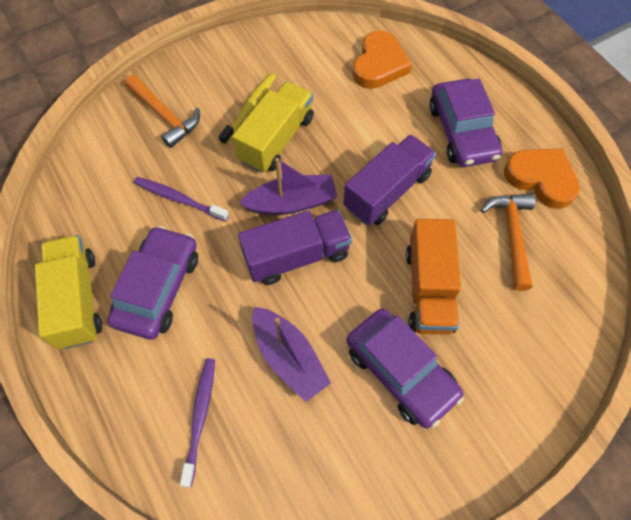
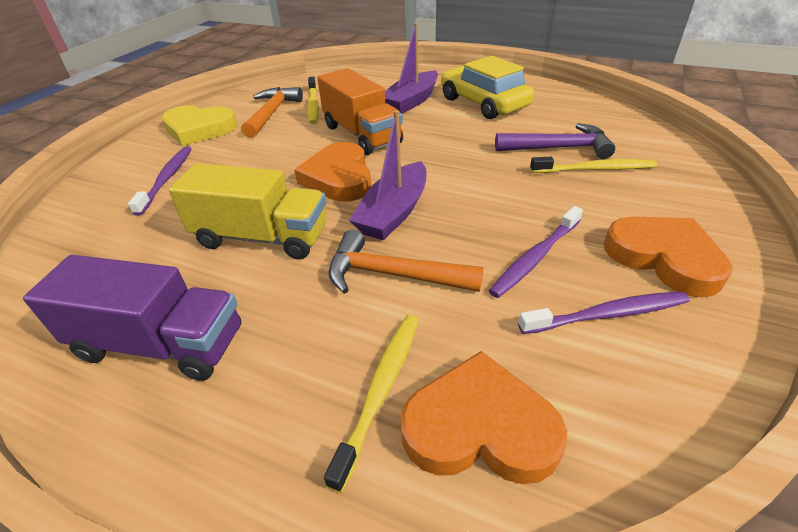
orange heart: 2 -> 3
purple car: 3 -> 0
purple hammer: 0 -> 1
purple toothbrush: 2 -> 3
purple truck: 2 -> 1
yellow car: 0 -> 1
yellow heart: 0 -> 1
yellow toothbrush: 1 -> 3
yellow truck: 2 -> 1

